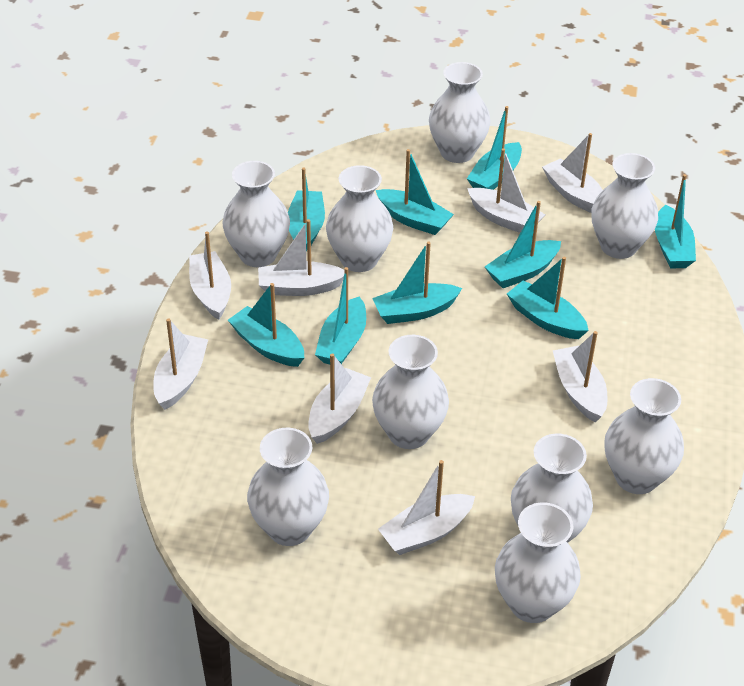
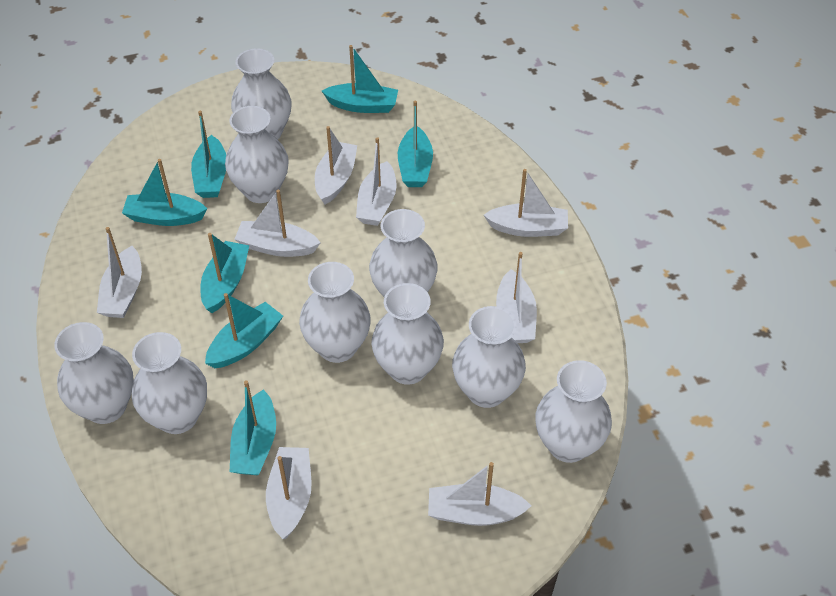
turquoise boat: 9 -> 7

